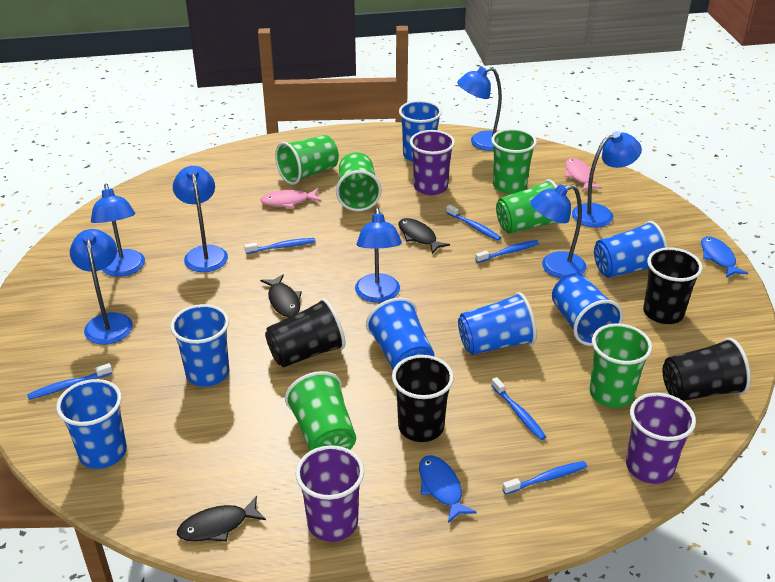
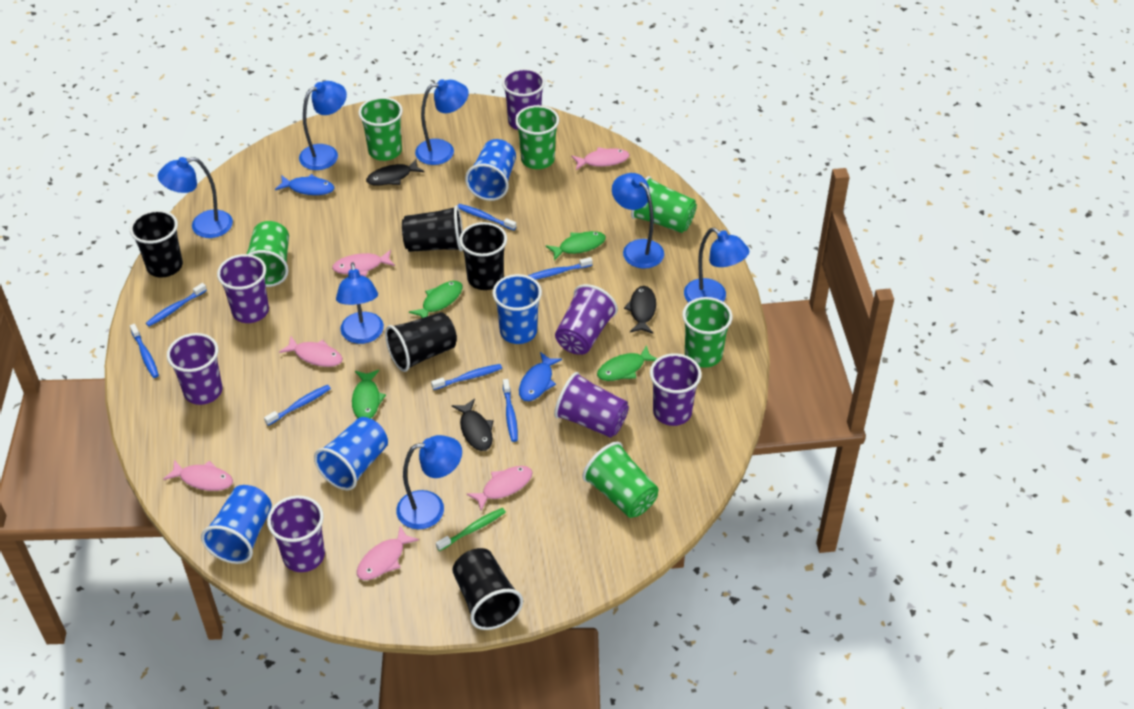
black cup: 4 -> 5
blue cup: 7 -> 4
blue toothbrush: 6 -> 7
green fish: 0 -> 4
green toothbrush: 0 -> 1
pink fish: 2 -> 6
purple cup: 3 -> 7

